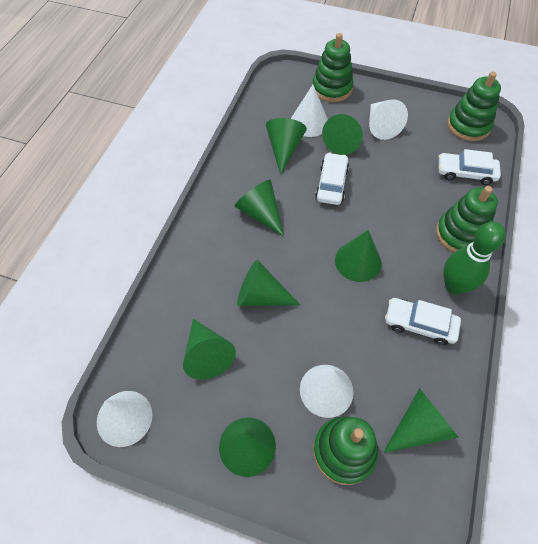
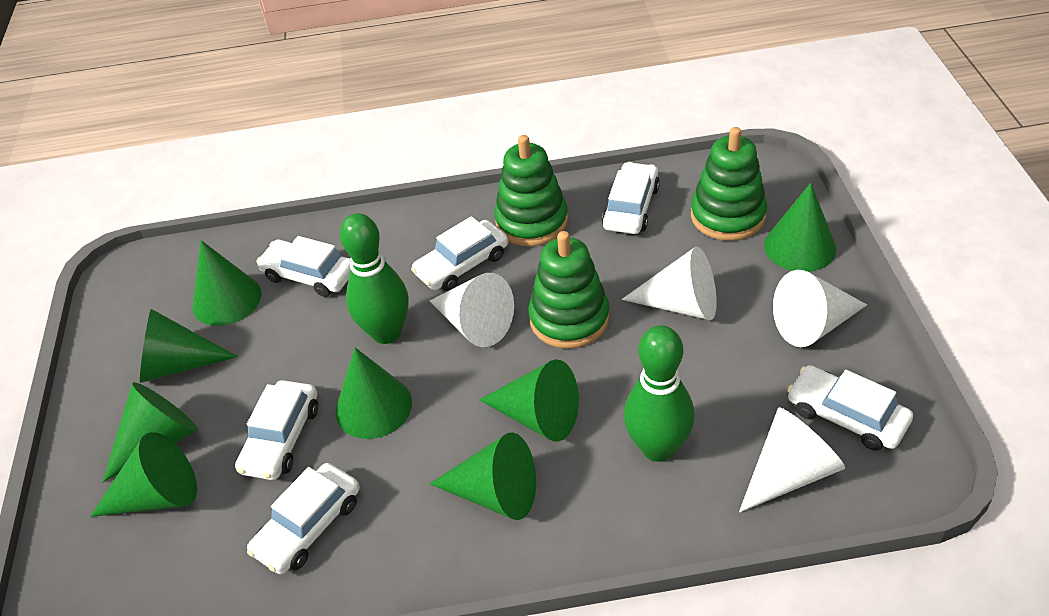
green bowling pin: 1 -> 2
green stacking toy: 4 -> 3
white car: 3 -> 6

